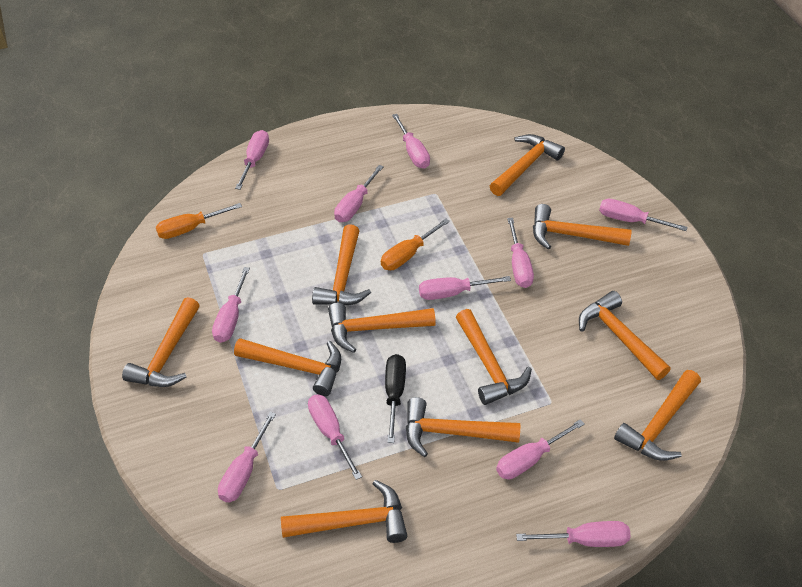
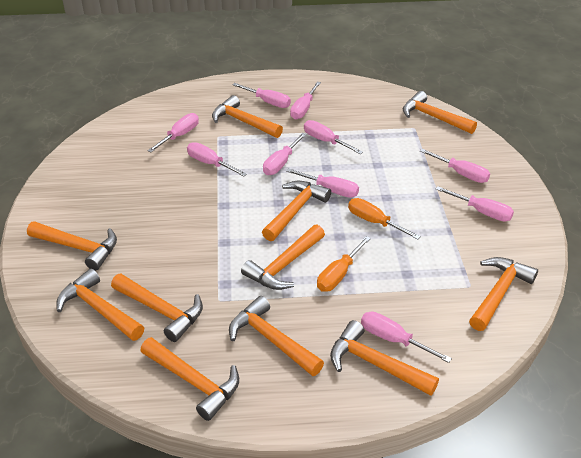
black screwdriver: 1 -> 0
pink screwdriver: 11 -> 10

